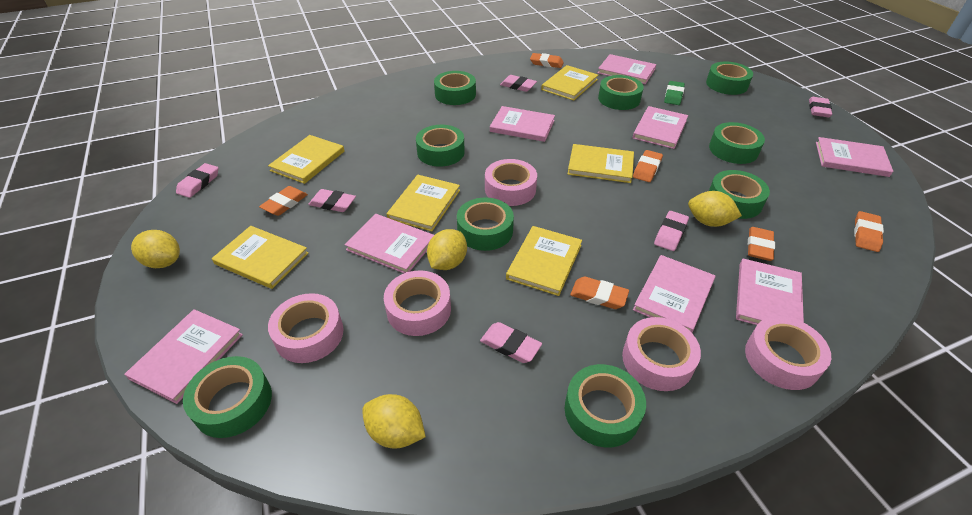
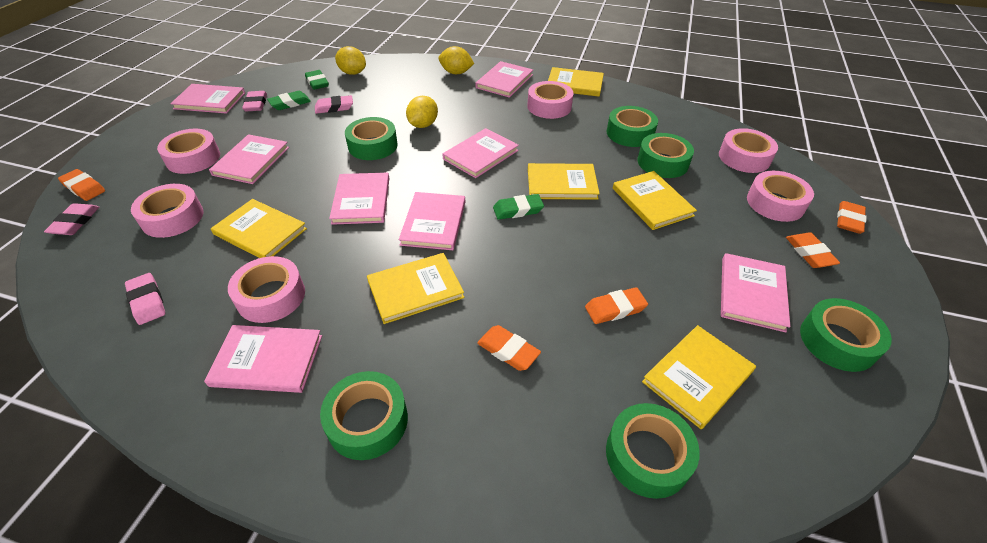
green eraser: 1 -> 3
green tape: 9 -> 6
orange eraser: 6 -> 5
pink eraser: 6 -> 4
pink tape: 5 -> 6
yellow lemon: 4 -> 3

